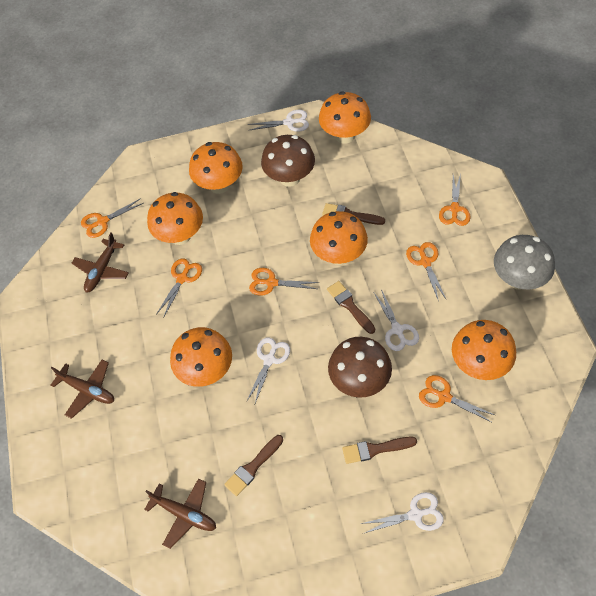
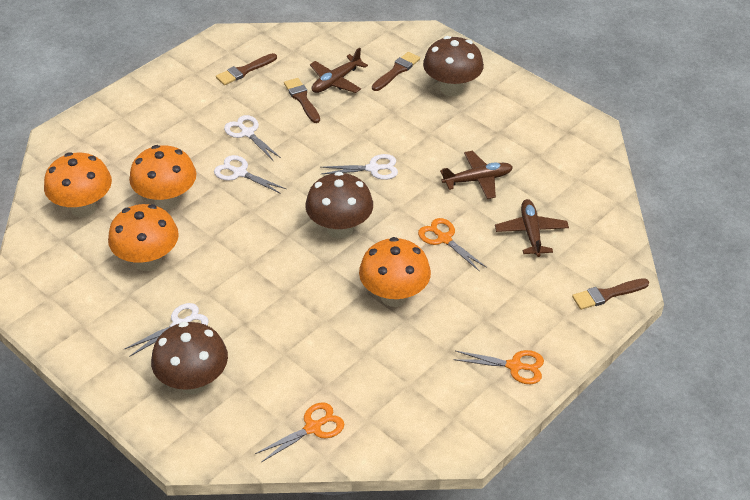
brown mushroom: 2 -> 3
grey mushroom: 1 -> 0
orange mushroom: 6 -> 4
orange scissors: 6 -> 3

